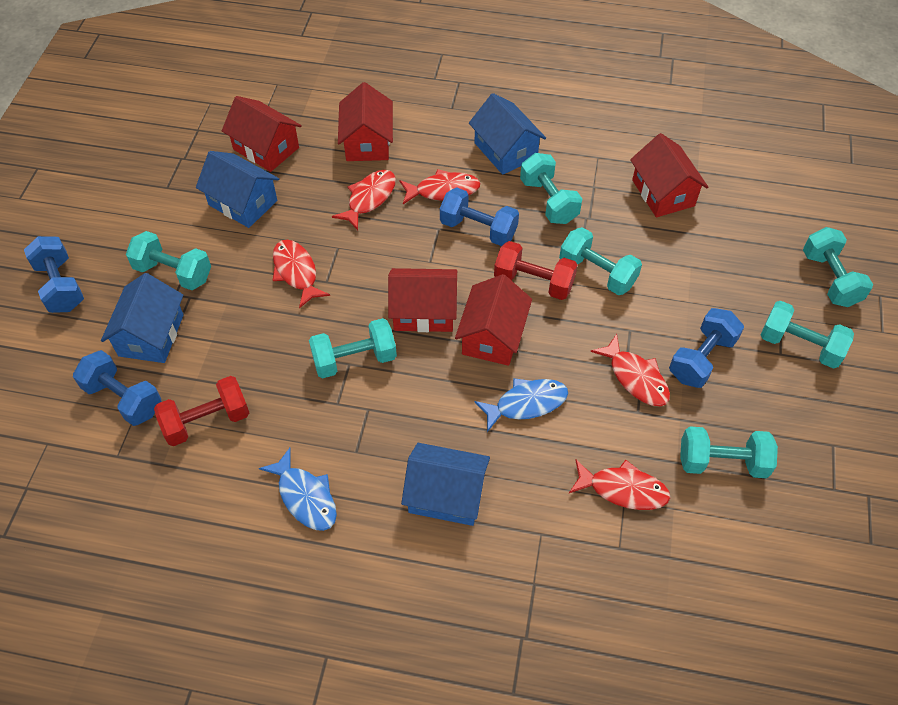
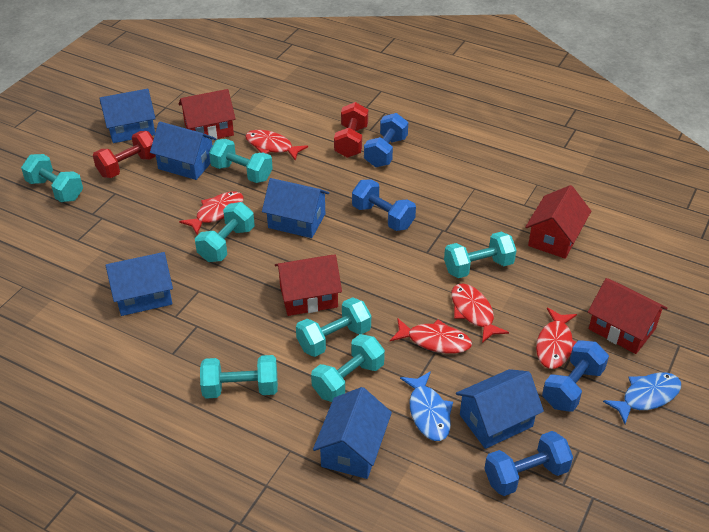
blue house: 4 -> 6
red house: 5 -> 4

